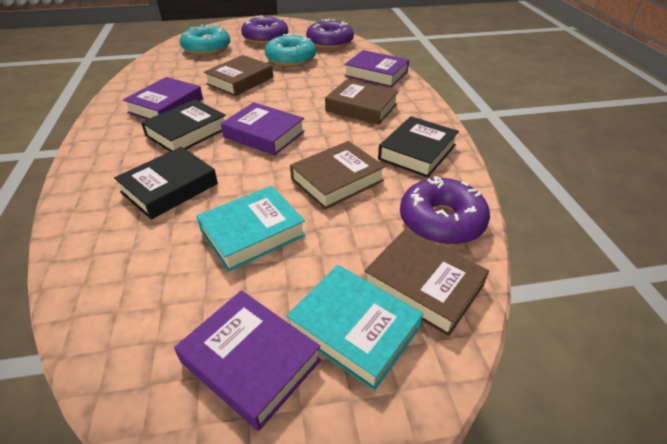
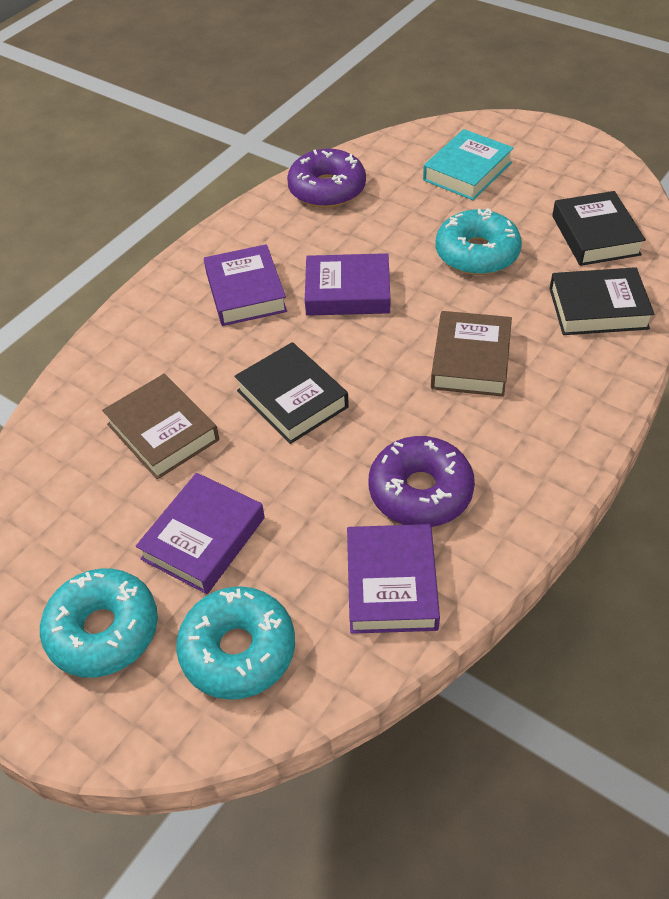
brown book: 4 -> 2
purple donut: 3 -> 2
turquoise book: 2 -> 1
turquoise donut: 2 -> 3

